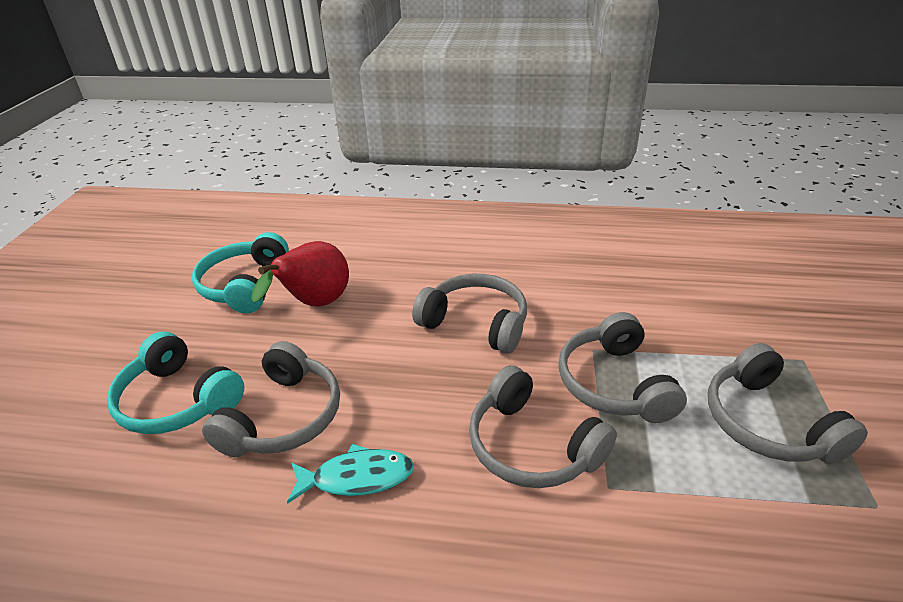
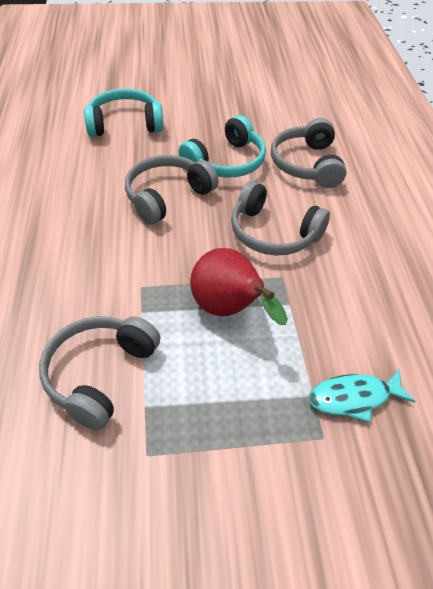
grey headphones: 5 -> 4

